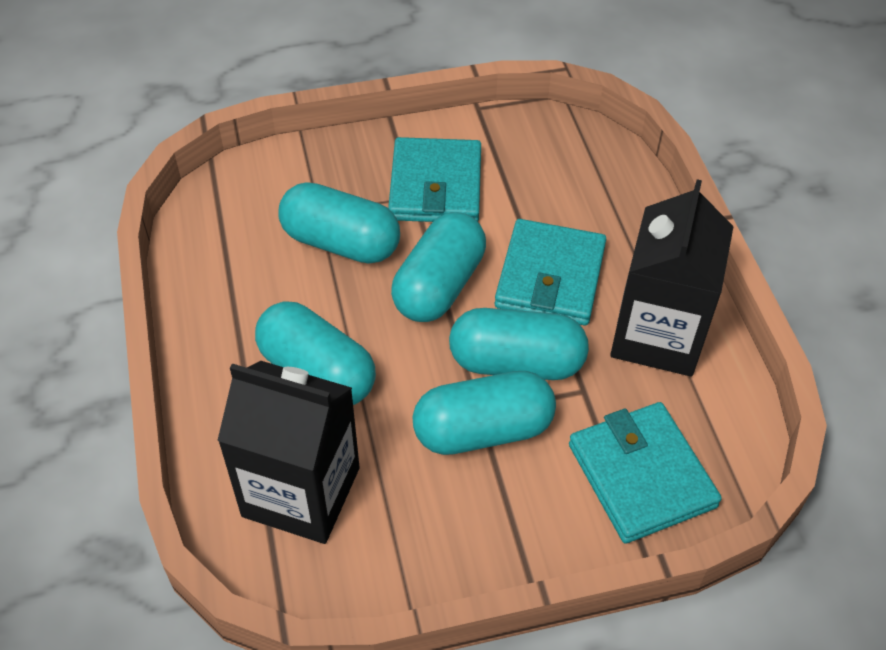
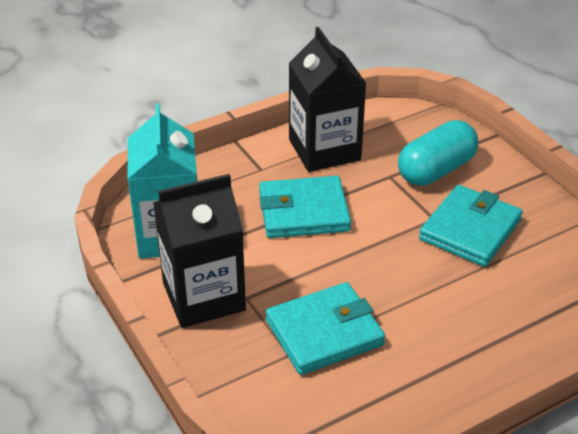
turquoise capsule: 5 -> 1
turquoise carton: 0 -> 1

